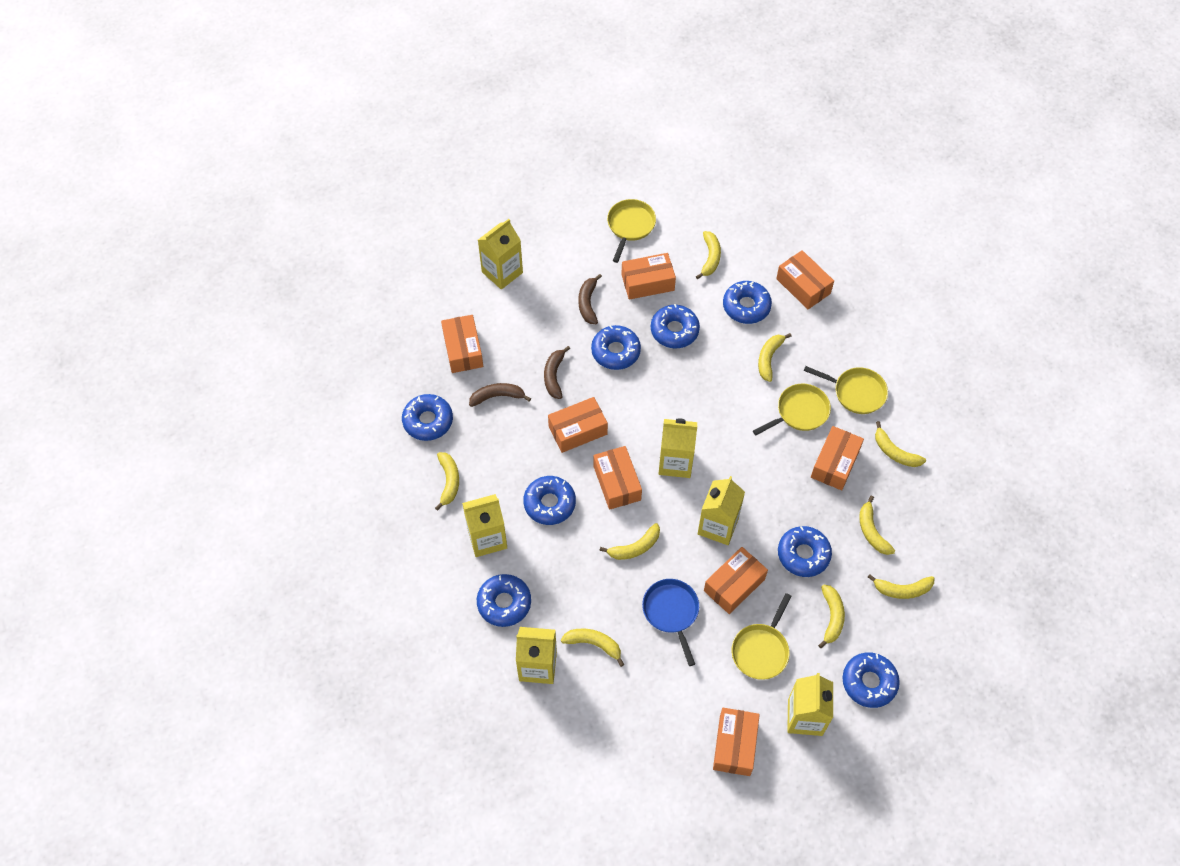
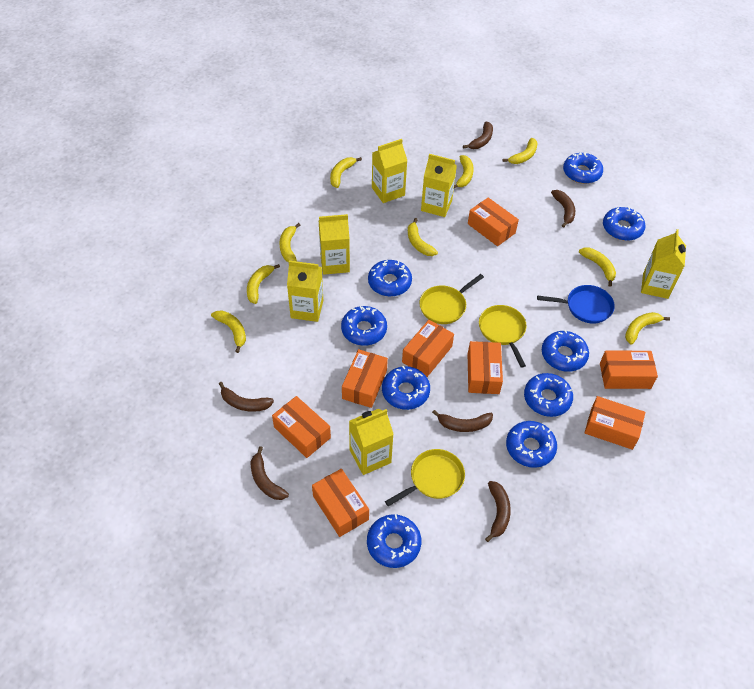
blue donut: 8 -> 9
brown banana: 3 -> 6
yellow pan: 4 -> 3

